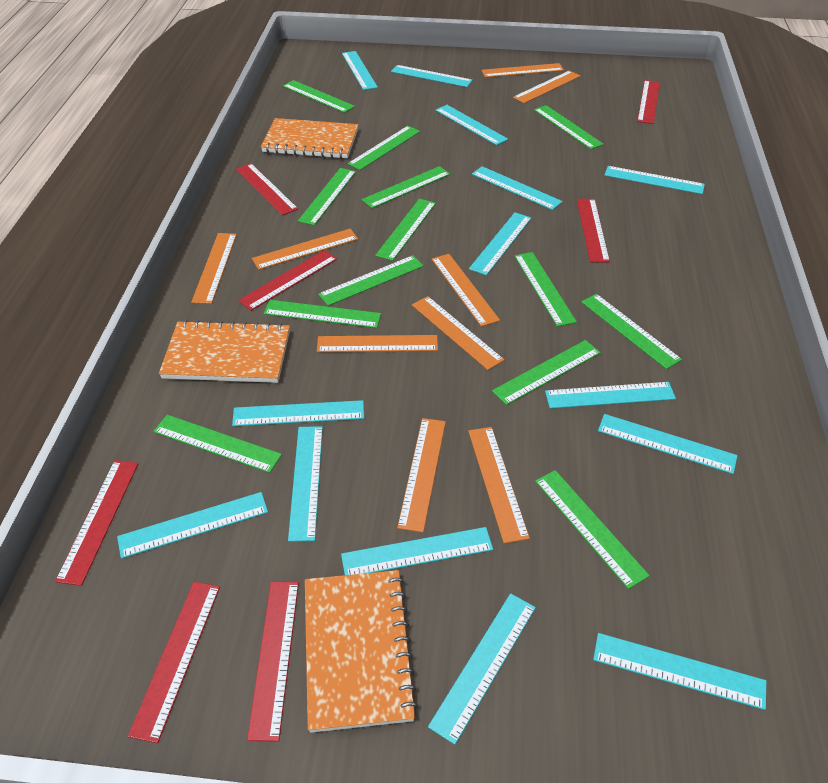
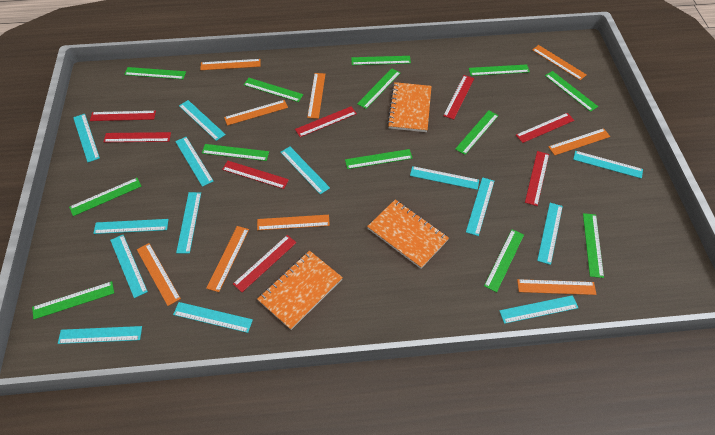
red ruler: 7 -> 8

